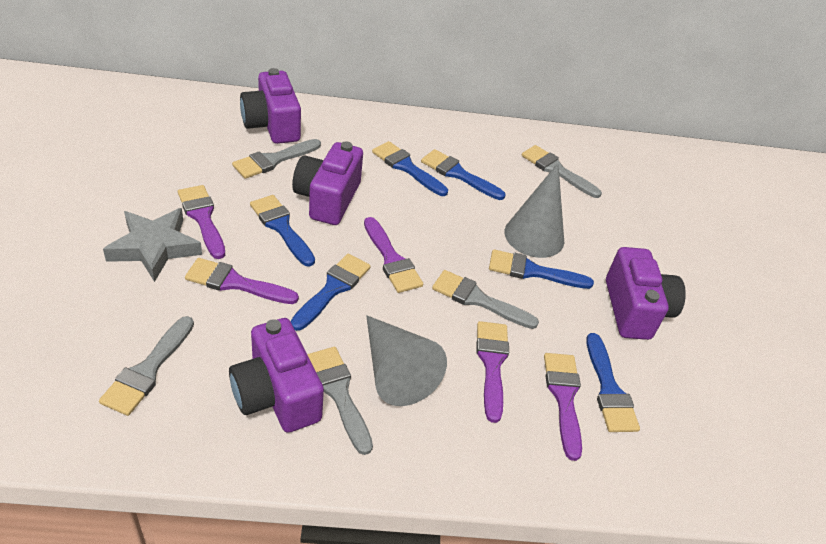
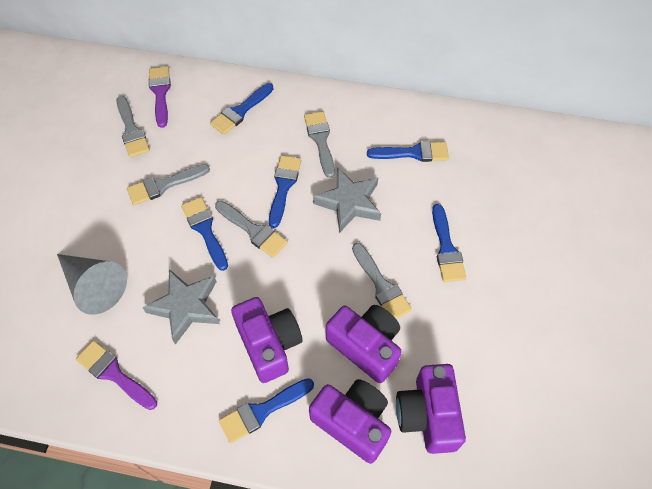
grey cone: 2 -> 1
grey star: 1 -> 2
purple brush: 5 -> 2

